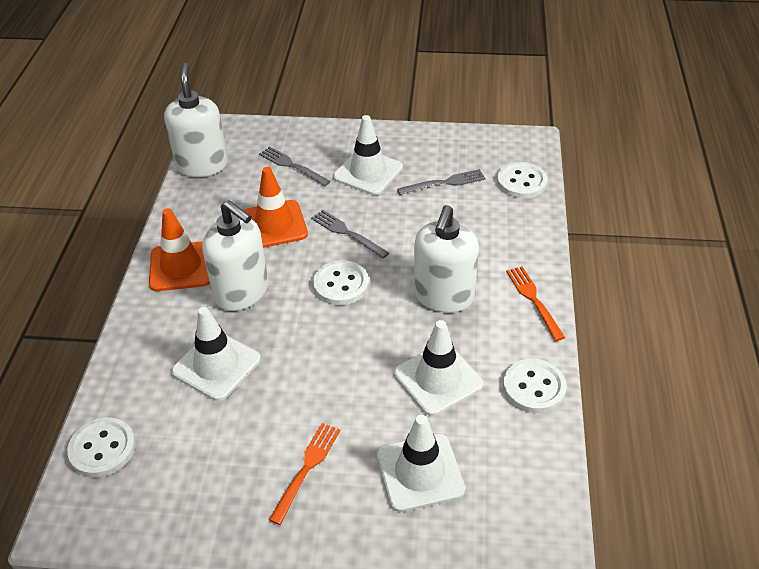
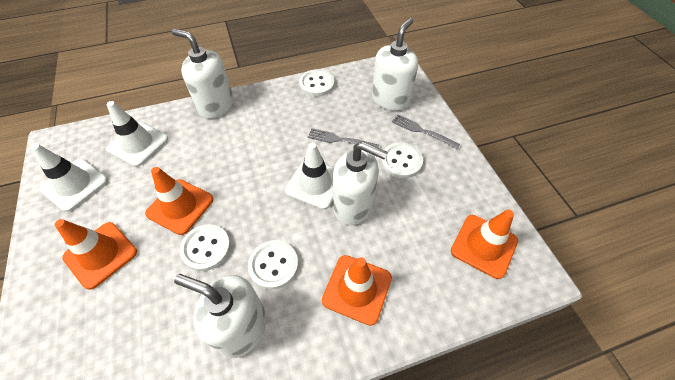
grey fork: 3 -> 2
orange fork: 2 -> 0
orange traffic cone: 2 -> 4
white soap dispenser: 3 -> 4
white traffic cone: 4 -> 3

